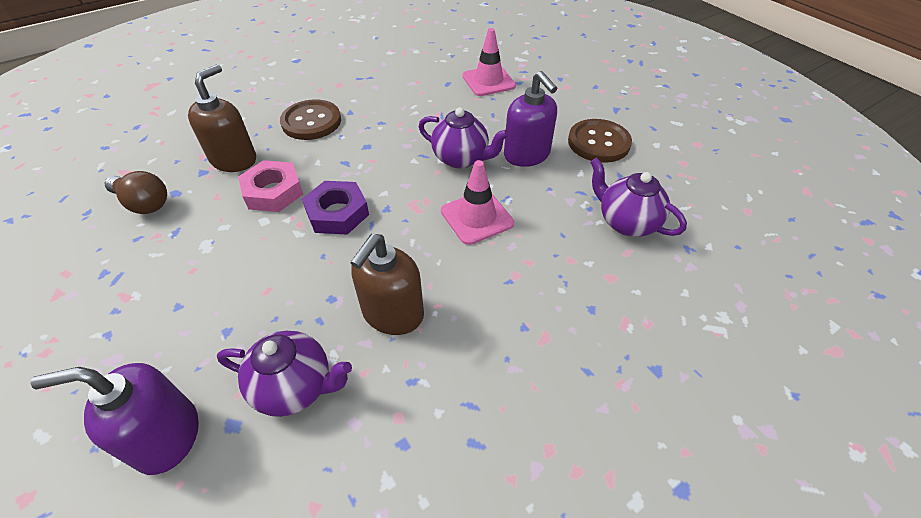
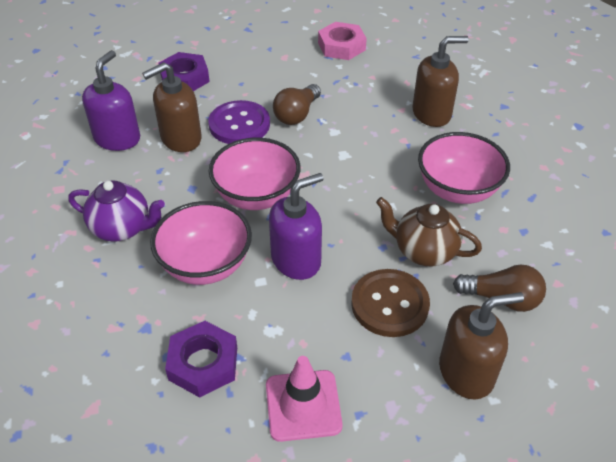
brown button: 2 -> 1
brown light bulb: 1 -> 2
brown soap dispenser: 2 -> 3
brown teapot: 0 -> 1
pink bowl: 0 -> 3
pink traffic cone: 2 -> 1
purple button: 0 -> 1
purple nut: 1 -> 2
purple teapot: 3 -> 1

